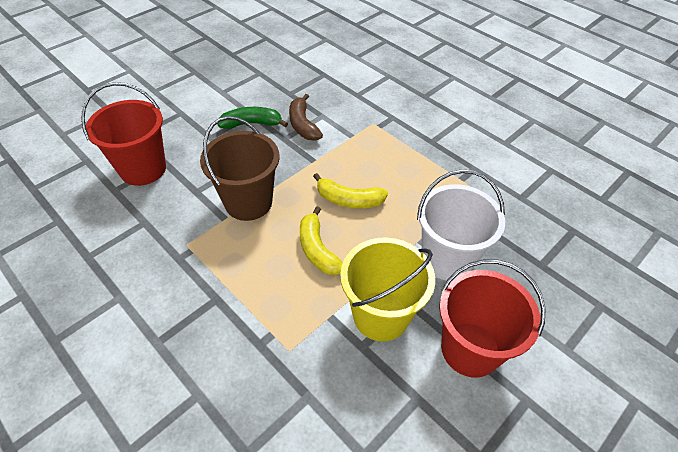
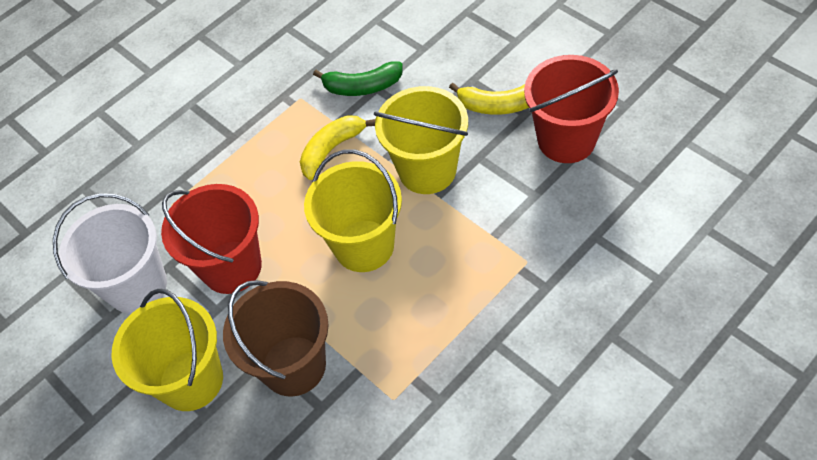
brown banana: 1 -> 0
yellow bucket: 1 -> 3

